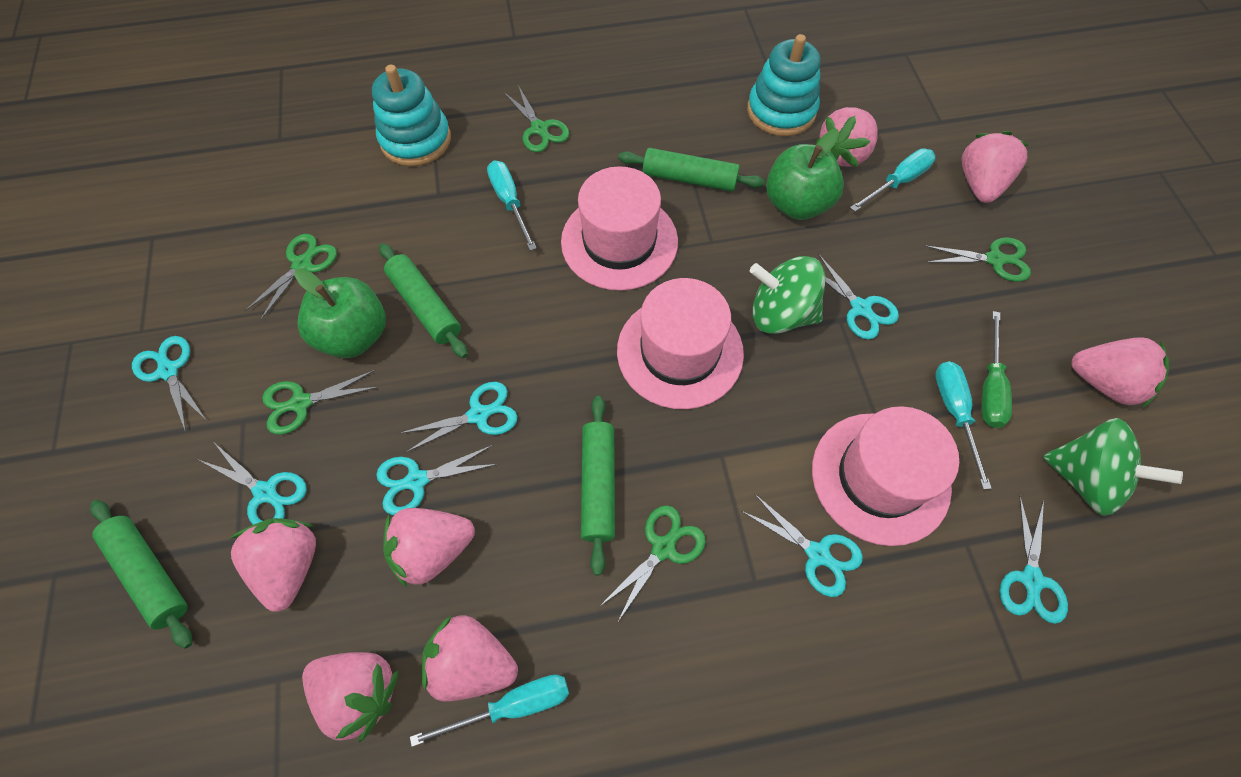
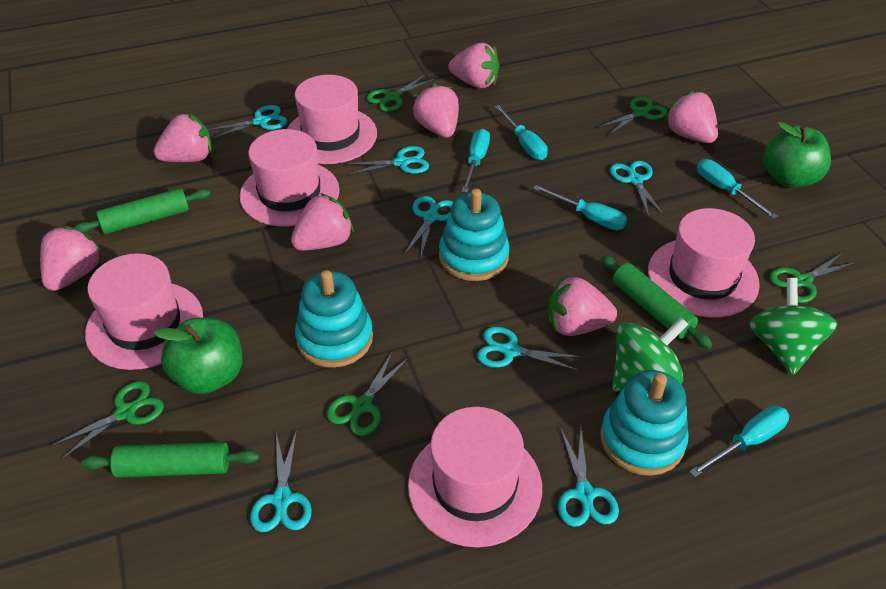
green rolling pin: 4 -> 3
green screwdriver: 1 -> 0
pink hat: 3 -> 5
turquoise screwdriver: 4 -> 5
turquoise stacking toy: 2 -> 3

